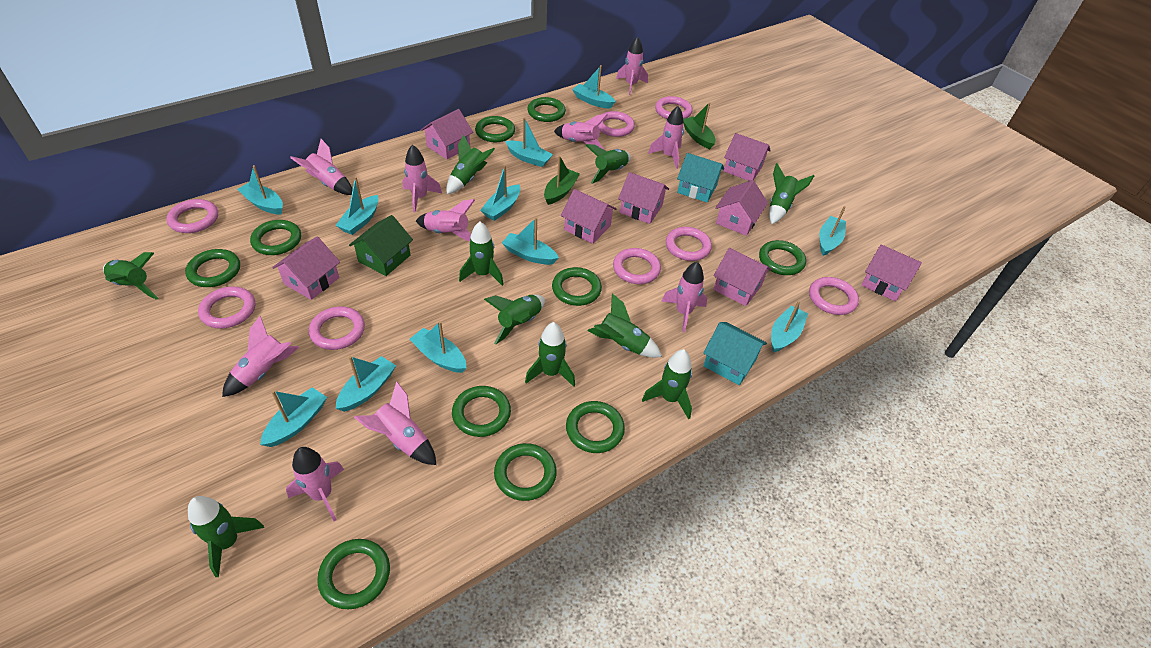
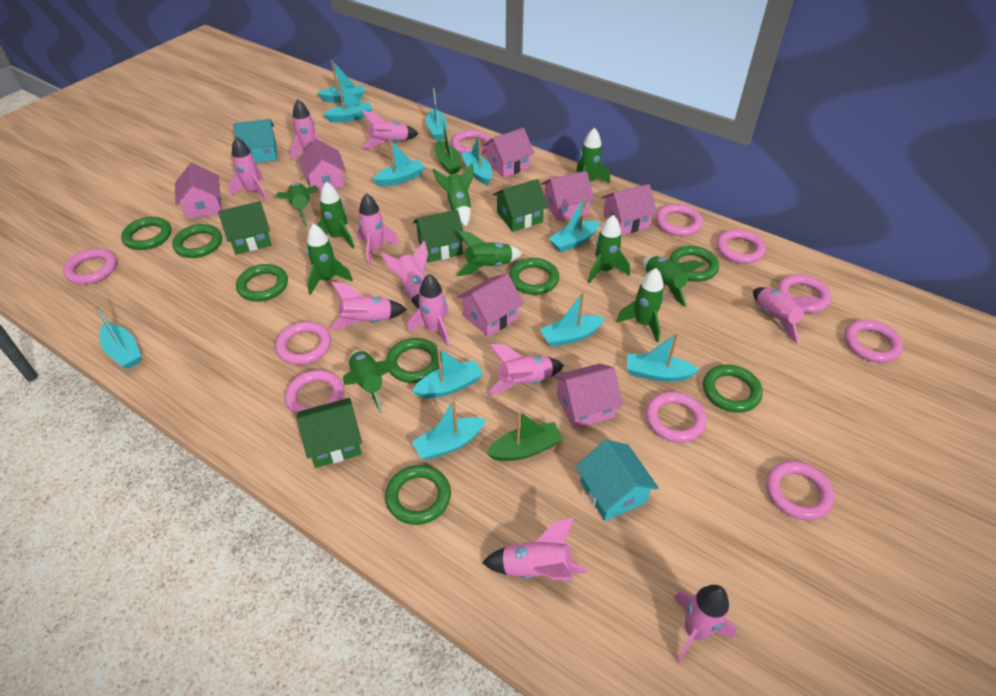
green house: 1 -> 4
green ring: 10 -> 8
pink house: 8 -> 7
pink ring: 8 -> 10
pink rocket: 10 -> 11

